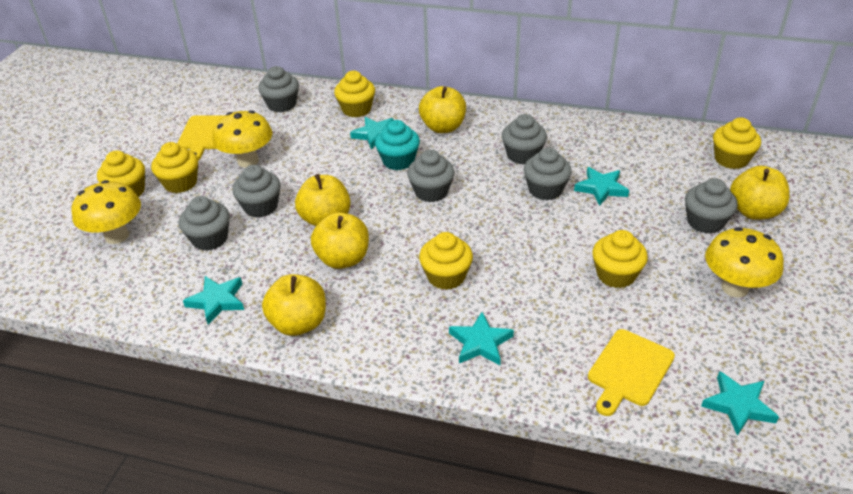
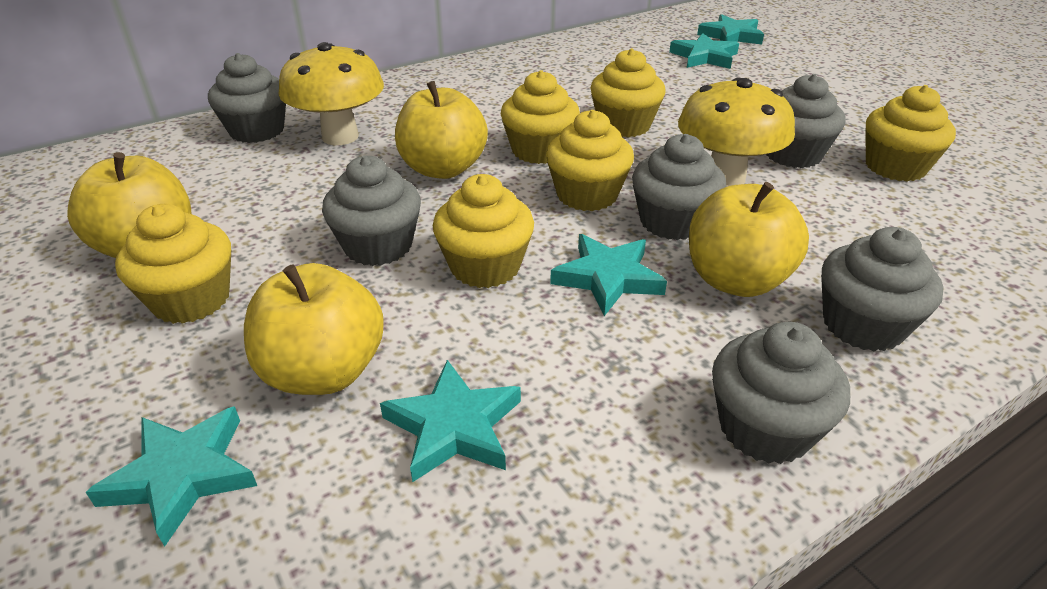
grey cupcake: 7 -> 6
turquoise cupcake: 1 -> 0
yellow apple: 5 -> 4
yellow cutting board: 2 -> 0
yellow mushroom: 3 -> 2

